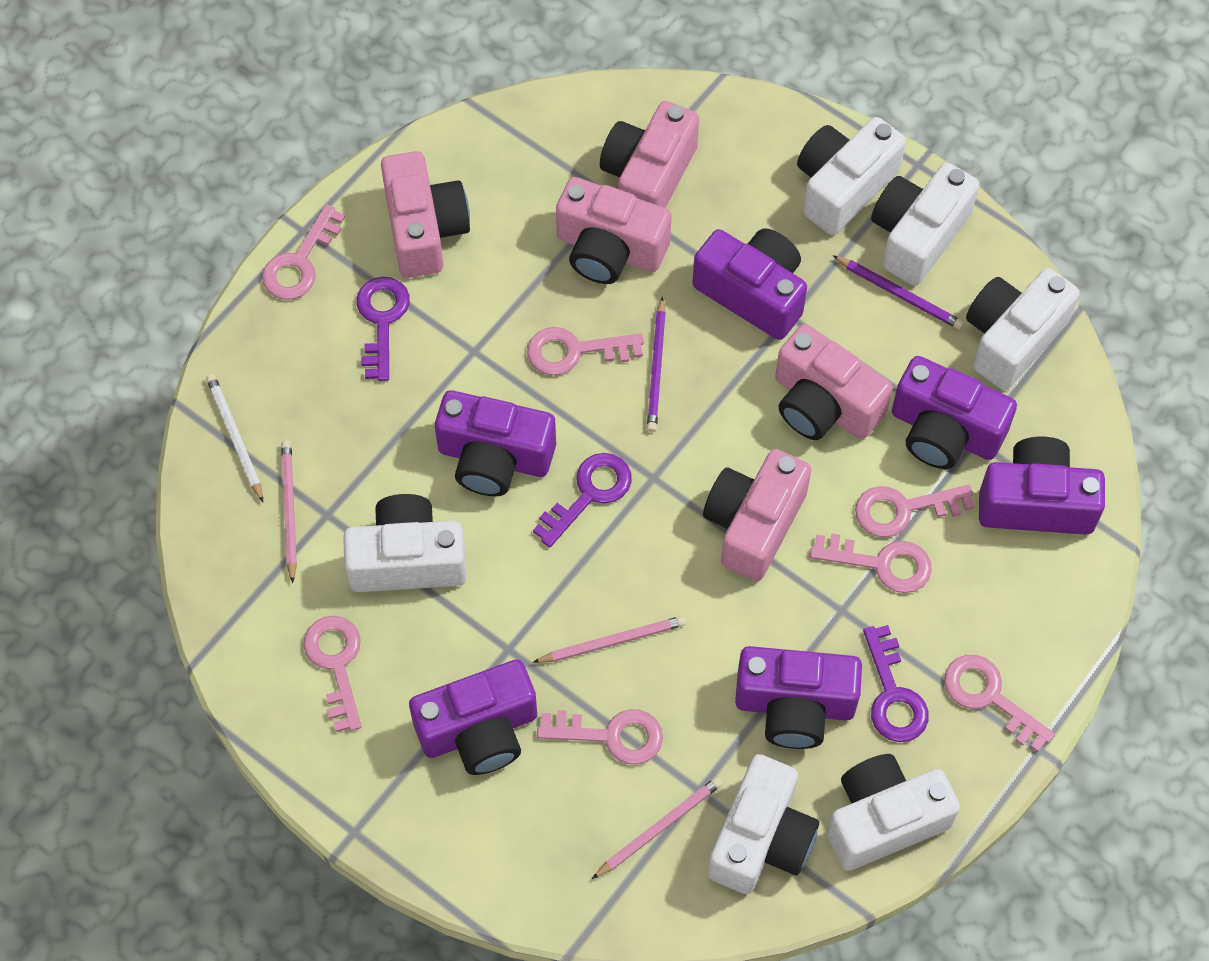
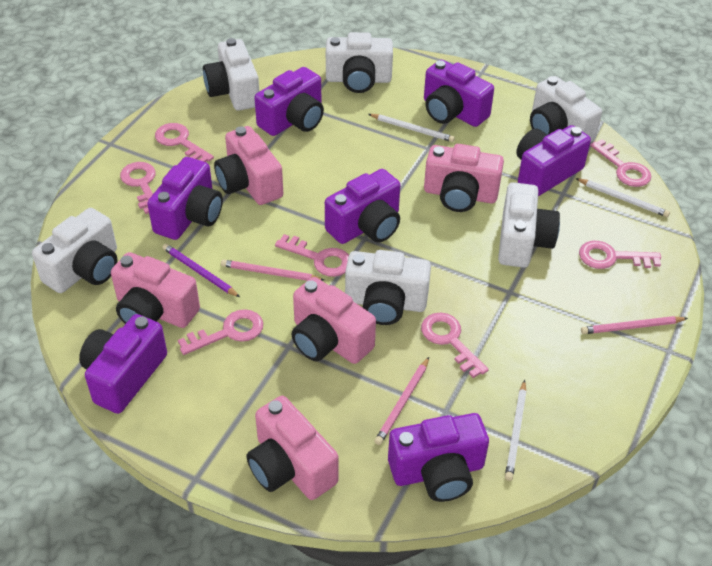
purple camera: 6 -> 7
purple key: 3 -> 0
purple pencil: 2 -> 1
white pencil: 1 -> 3

